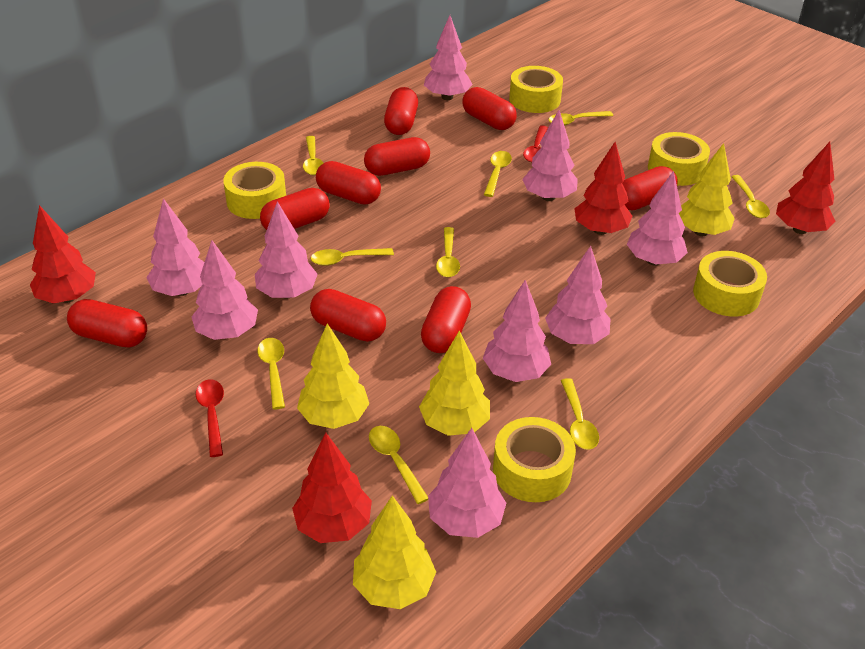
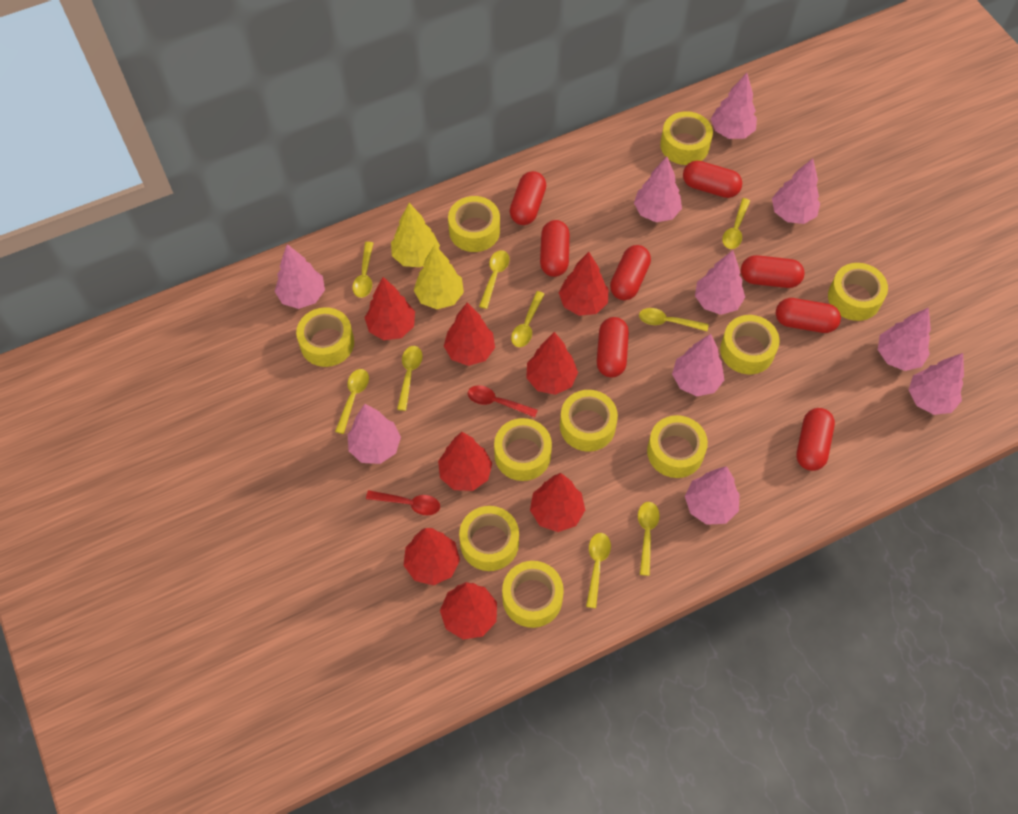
pink tree: 9 -> 10
red capsule: 9 -> 8
red tree: 4 -> 8
yellow tape: 5 -> 10
yellow tree: 4 -> 2

